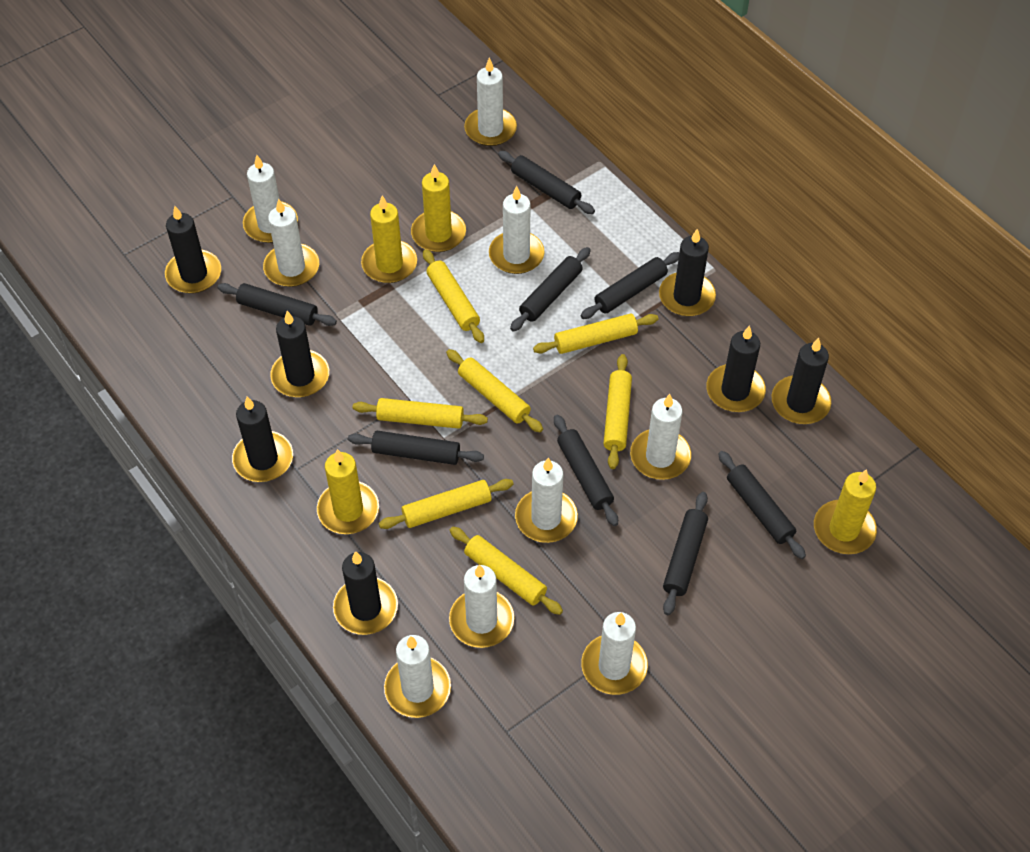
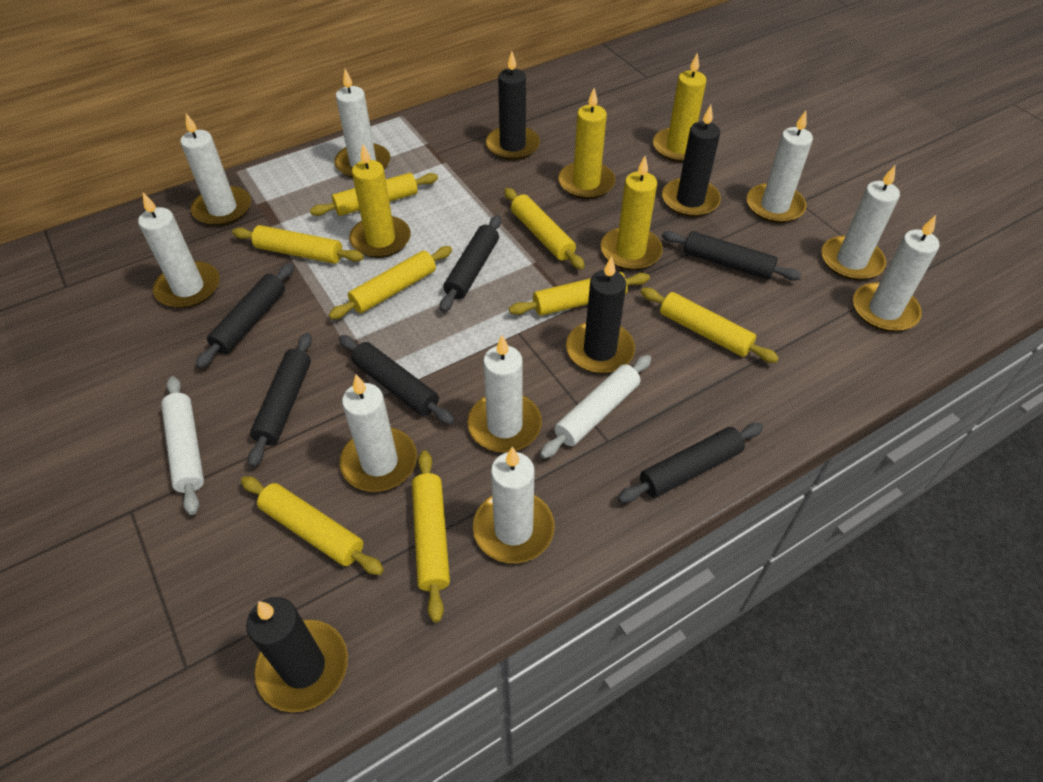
black candle: 7 -> 4
black rolling pin: 8 -> 6
white rolling pin: 0 -> 2
yellow rolling pin: 7 -> 8

